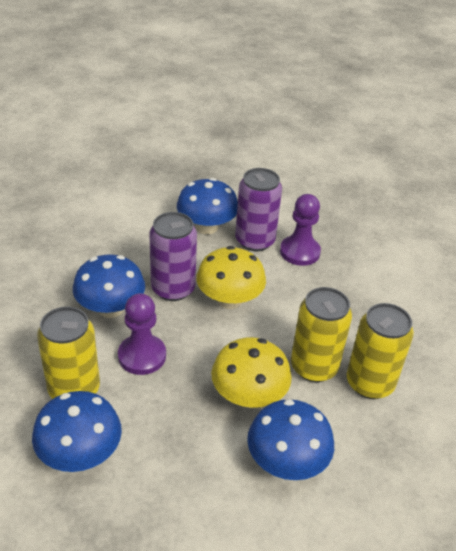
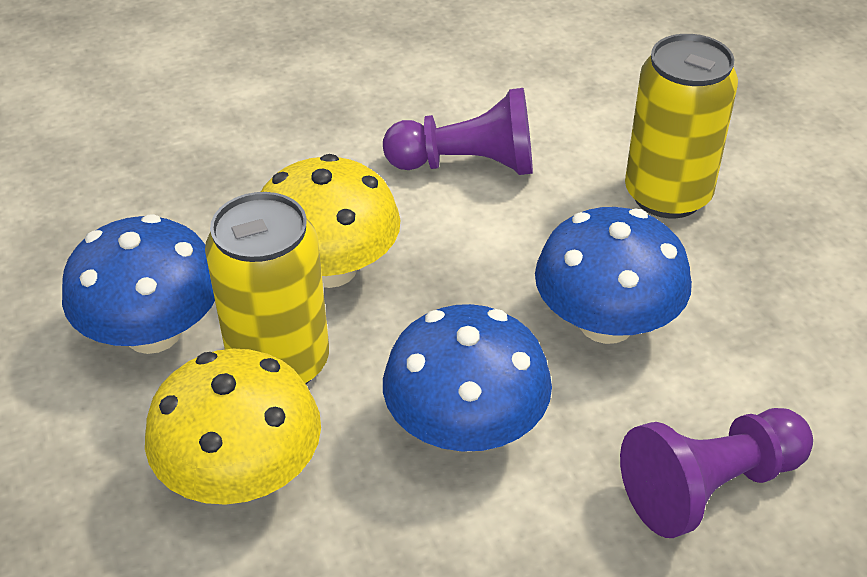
blue mushroom: 4 -> 3
purple can: 2 -> 0
yellow can: 3 -> 2

